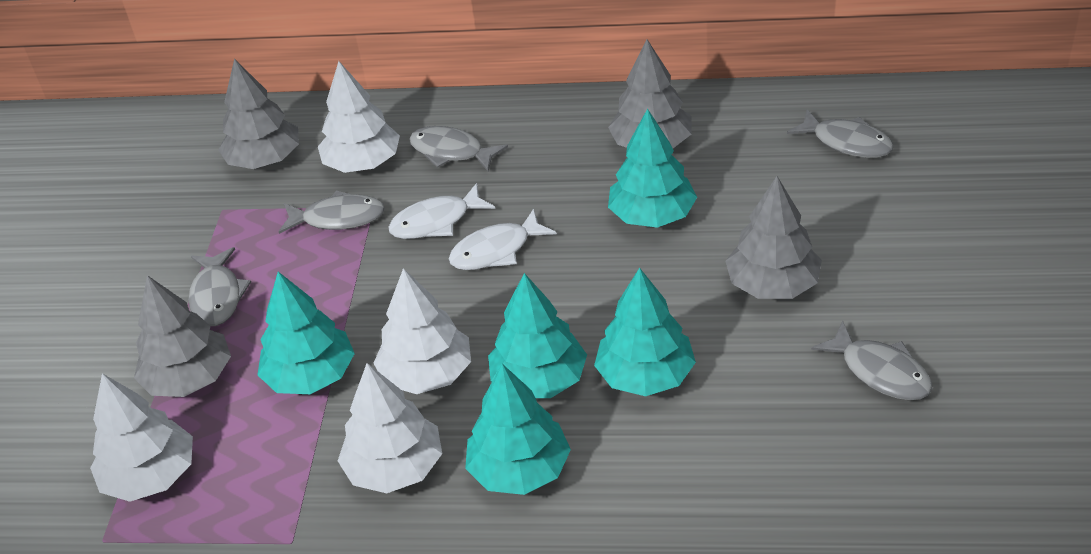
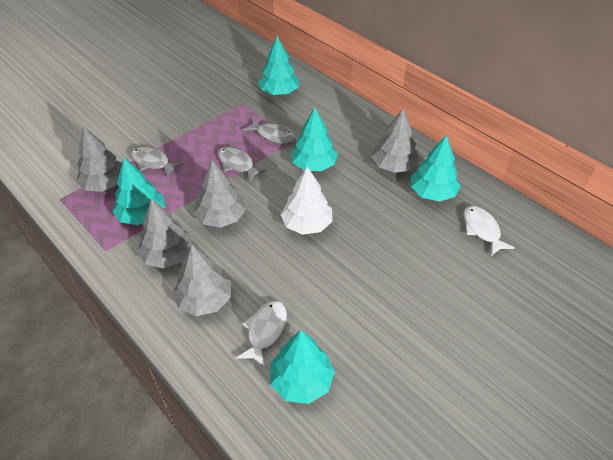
grey fish: 5 -> 3
grey tree: 4 -> 5
white tree: 4 -> 1

